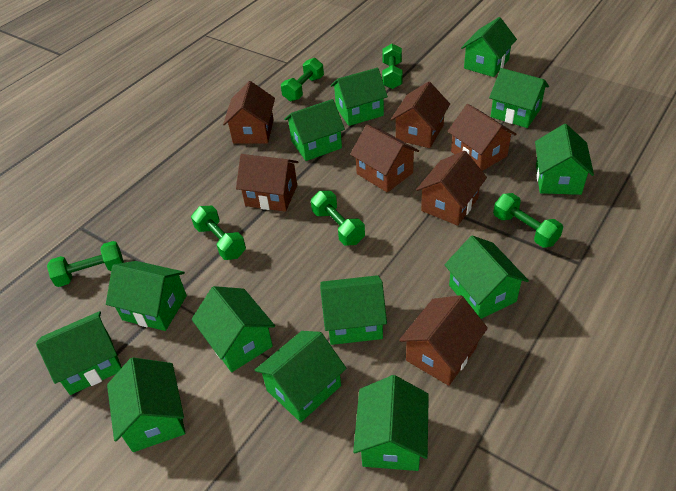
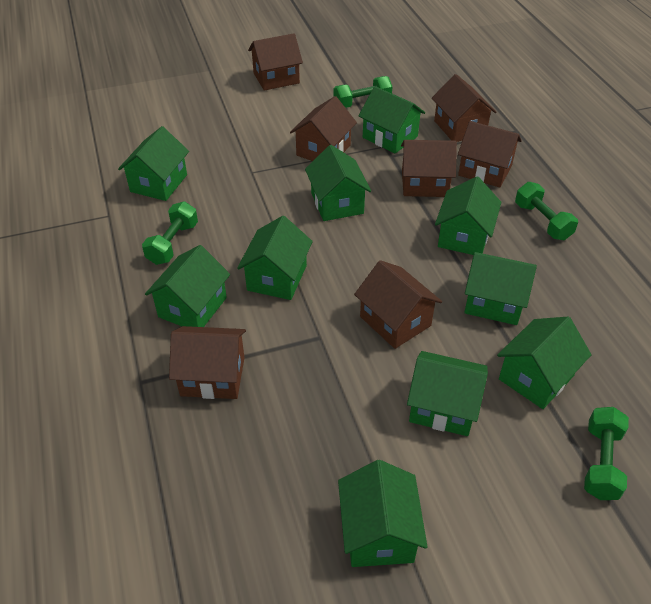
green dumbbell: 6 -> 4
green house: 13 -> 10

